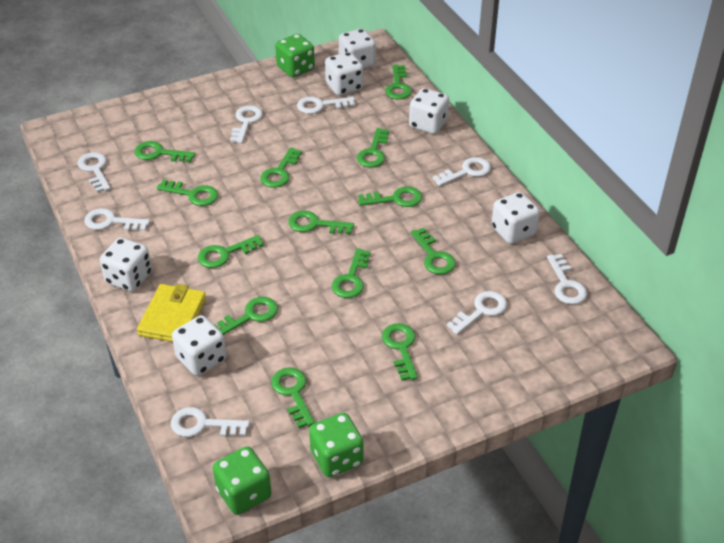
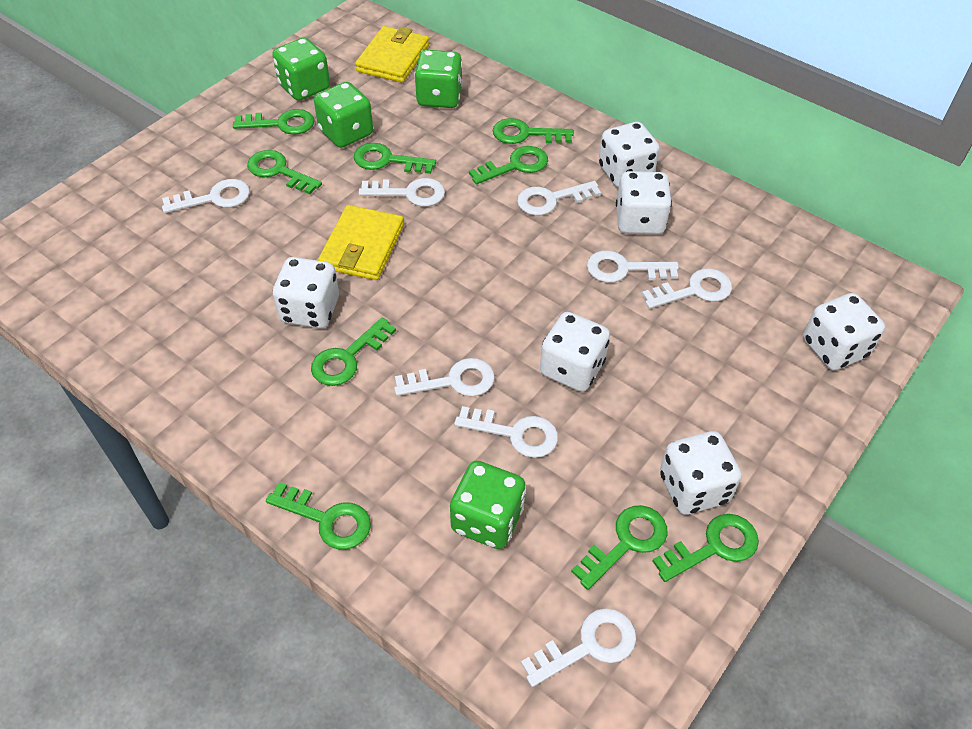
green dice: 3 -> 4
green key: 13 -> 9
yellow wallet: 1 -> 2

